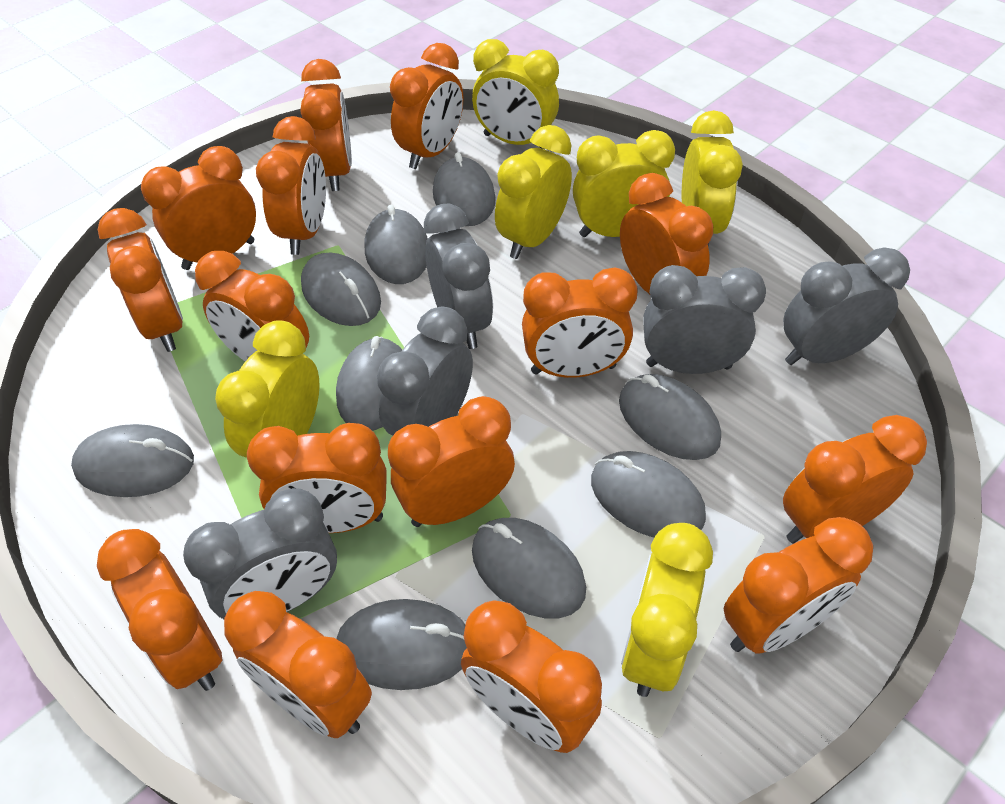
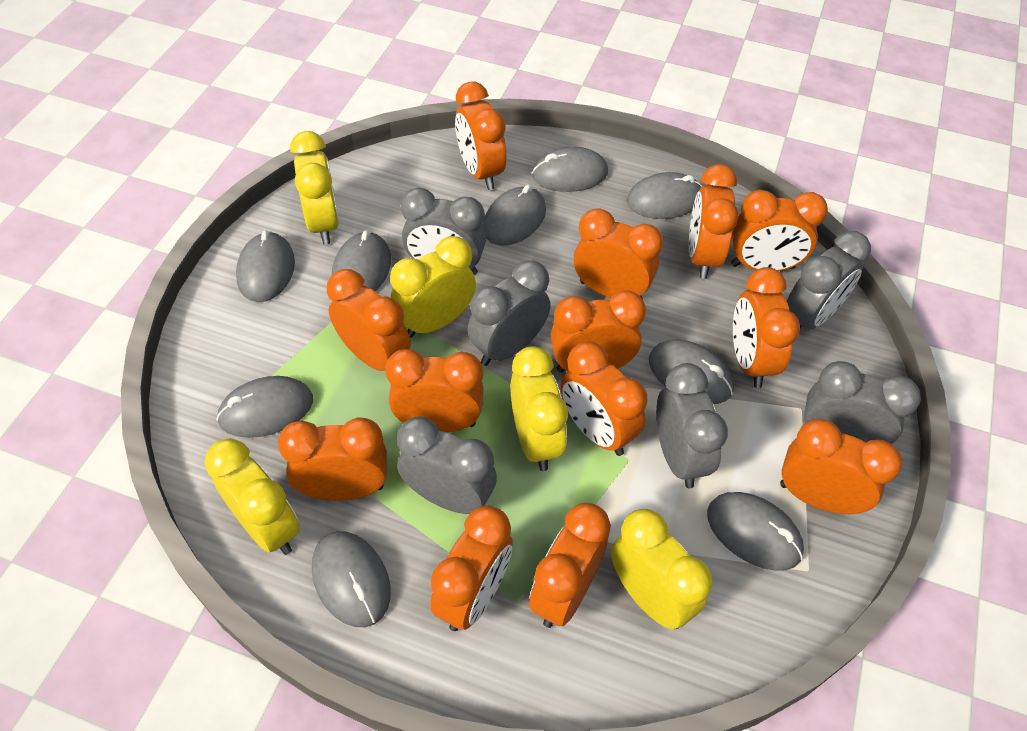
grey clock: 5 -> 6
orange clock: 15 -> 13
yellow clock: 6 -> 5

